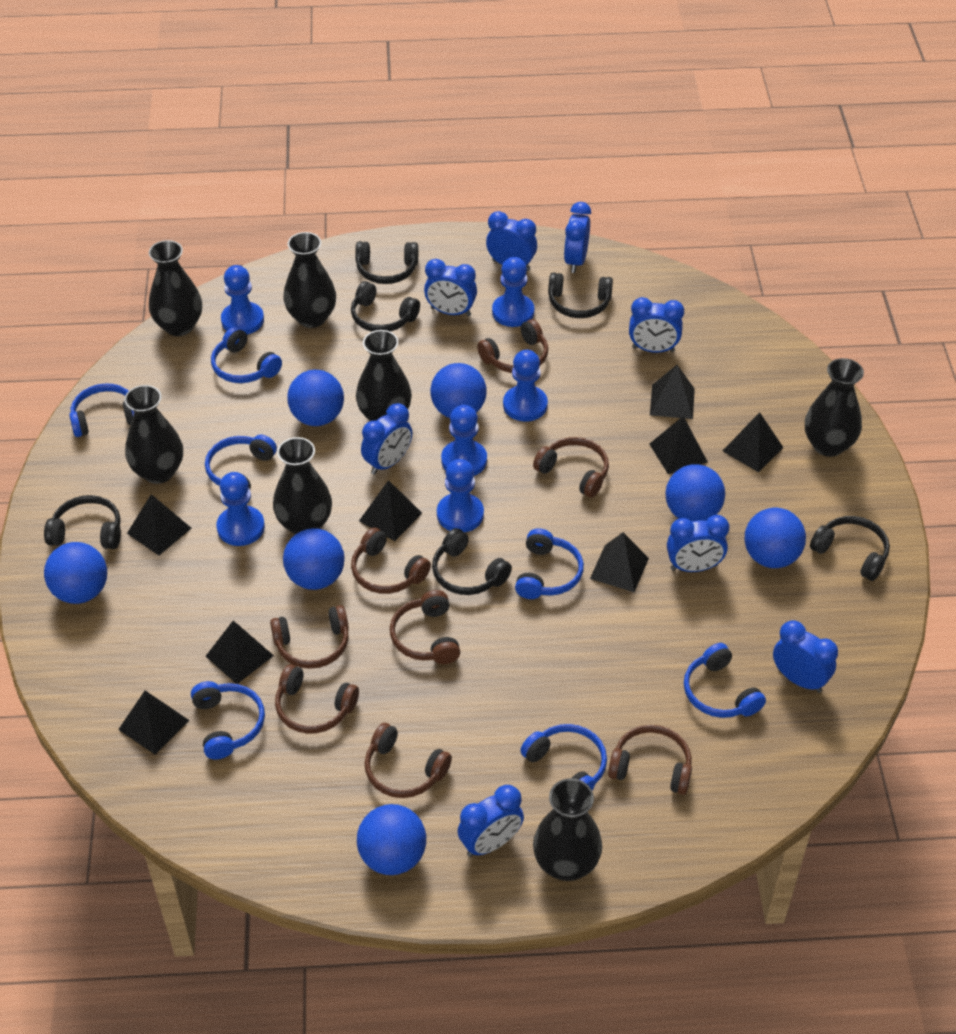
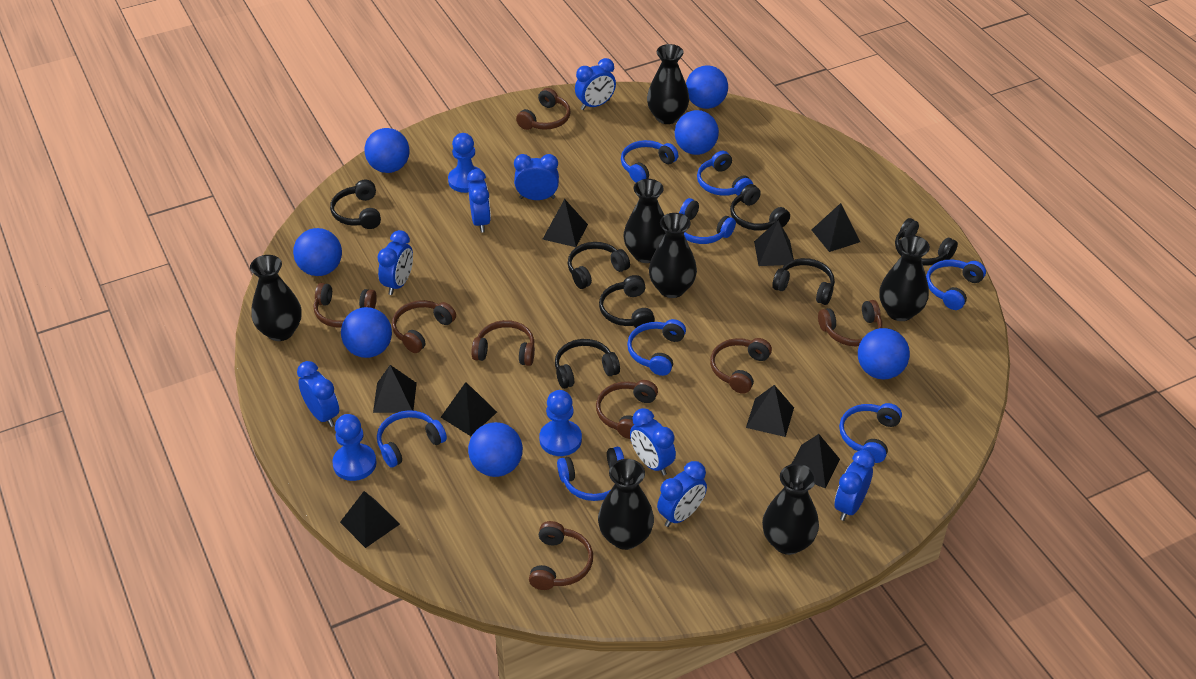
black headphones: 6 -> 7
blue headphones: 7 -> 8
blue pawn: 6 -> 3

